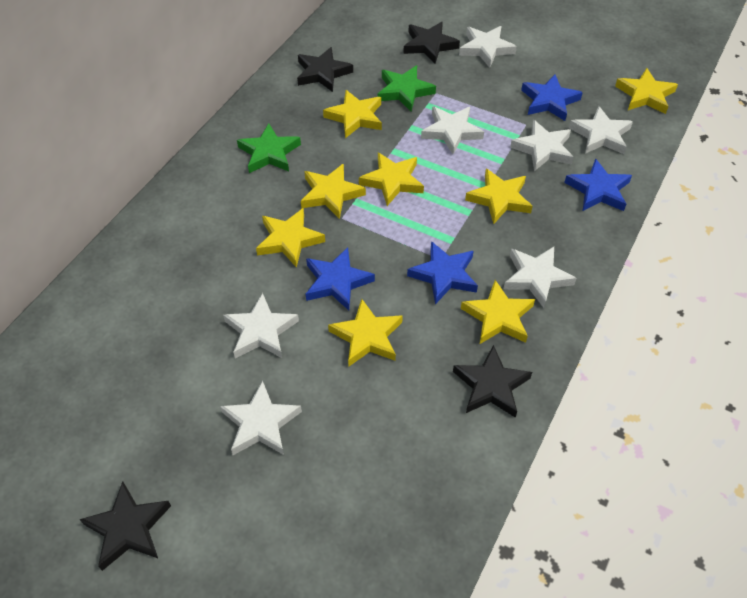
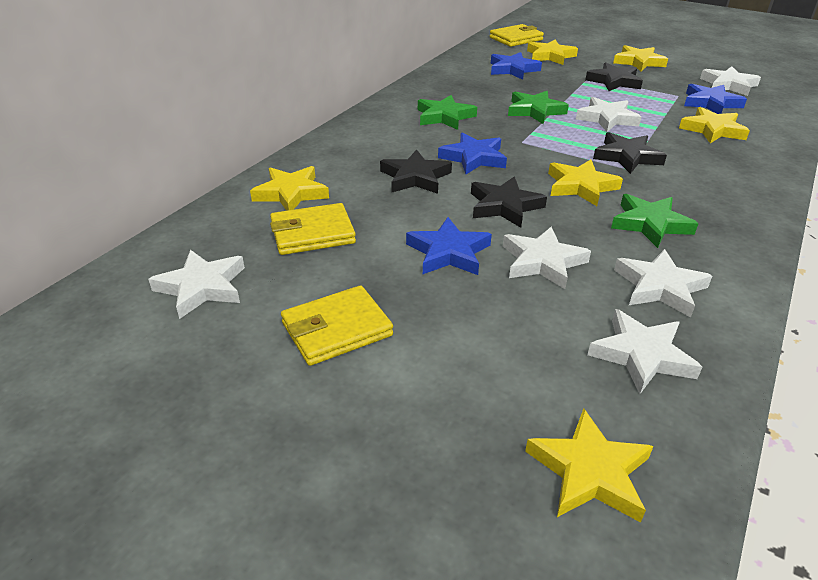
green star: 2 -> 3
white star: 7 -> 6
yellow star: 8 -> 6
yellow wallet: 0 -> 3

